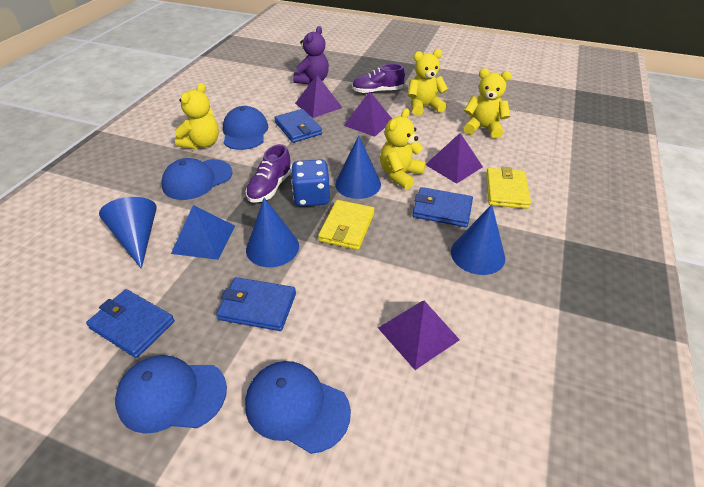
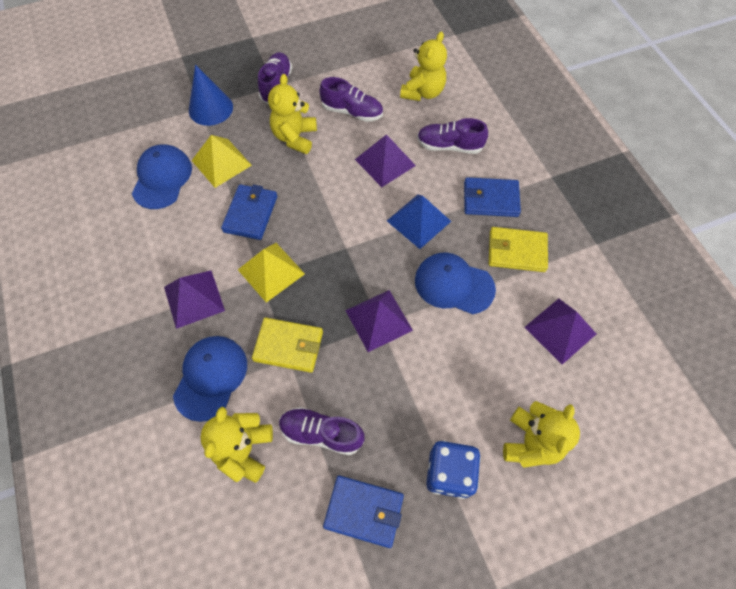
blue cap: 4 -> 3
blue cone: 4 -> 1
blue wallet: 4 -> 3
purple shoe: 2 -> 4
purple teddy bear: 1 -> 0
yellow pyramid: 0 -> 2

